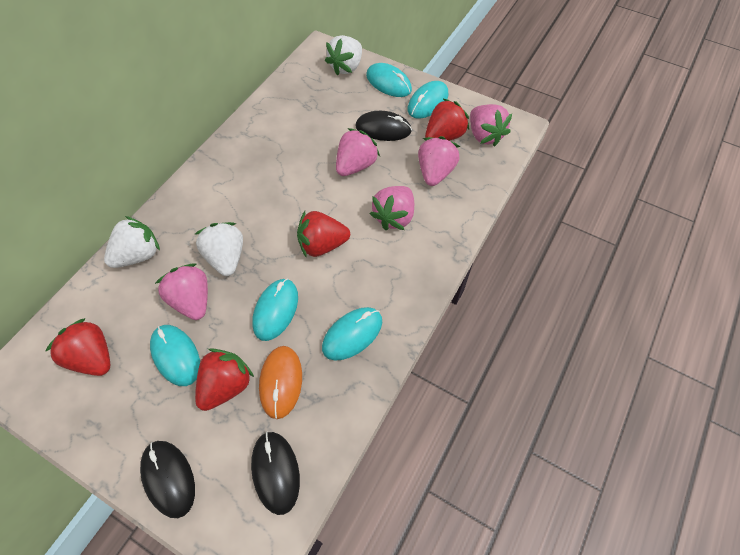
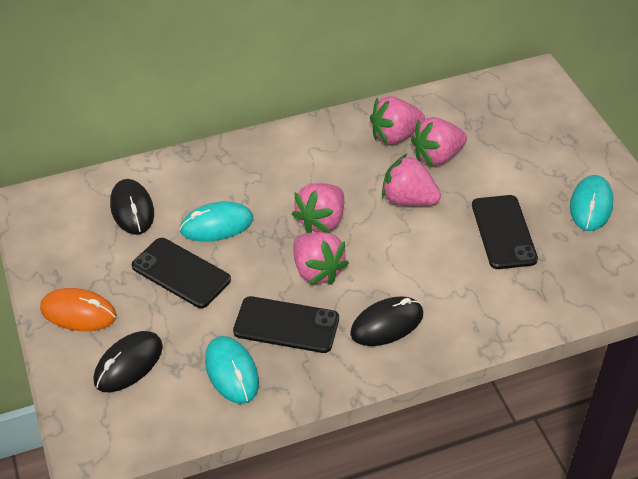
black phone: 0 -> 3
red strawberry: 4 -> 0
turquoise mouse: 5 -> 3
white strawberry: 3 -> 0

